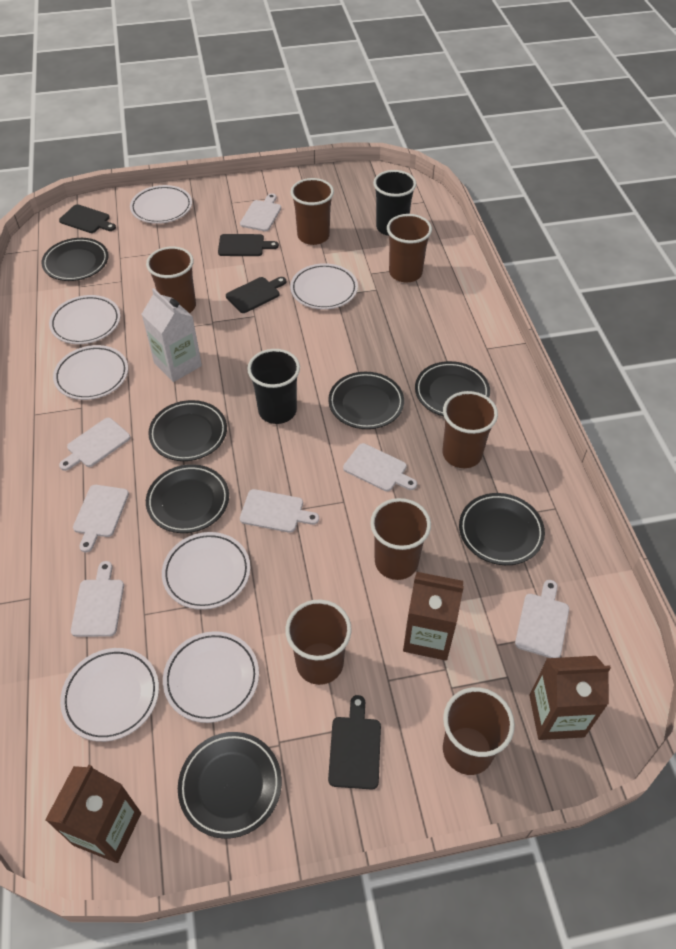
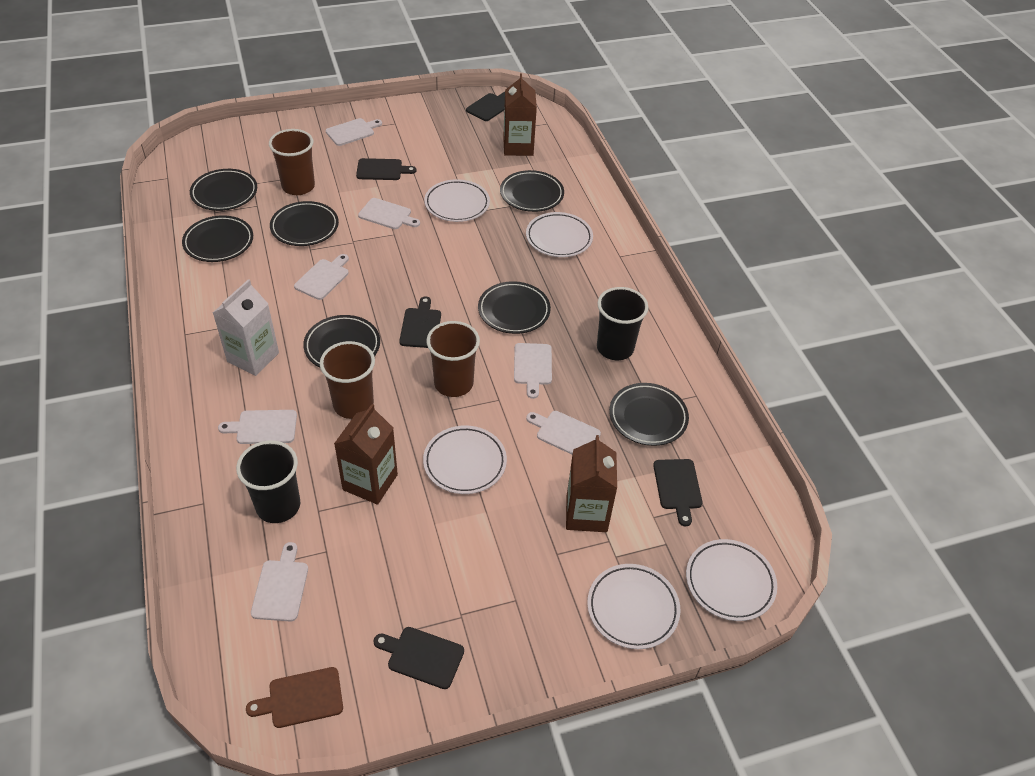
black cutting board: 4 -> 5
brown cup: 7 -> 3
brown cutting board: 0 -> 1
white plate: 7 -> 5

